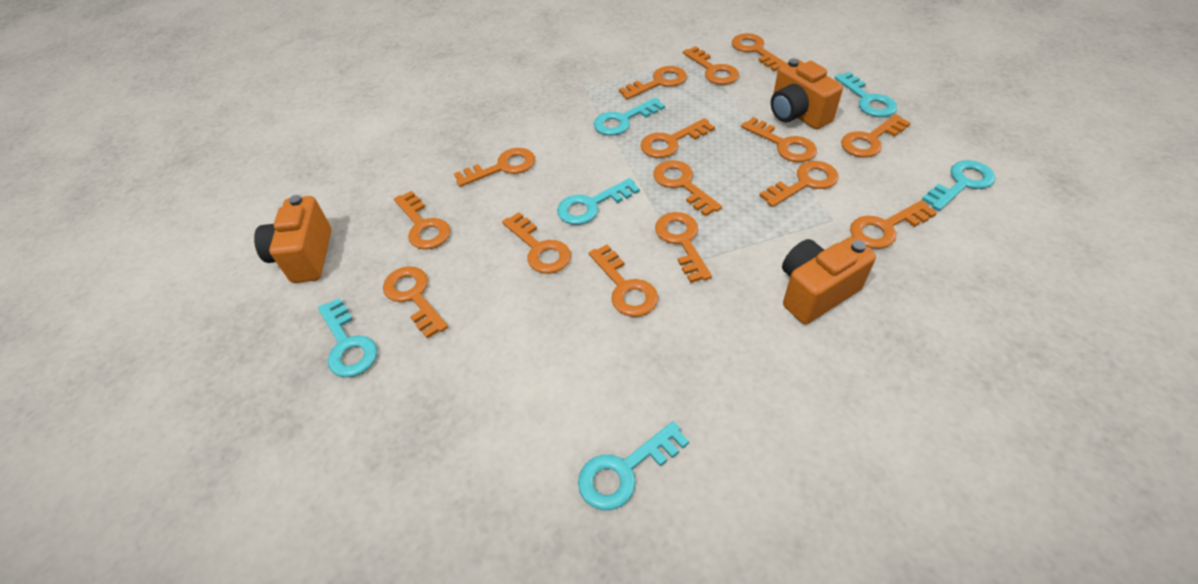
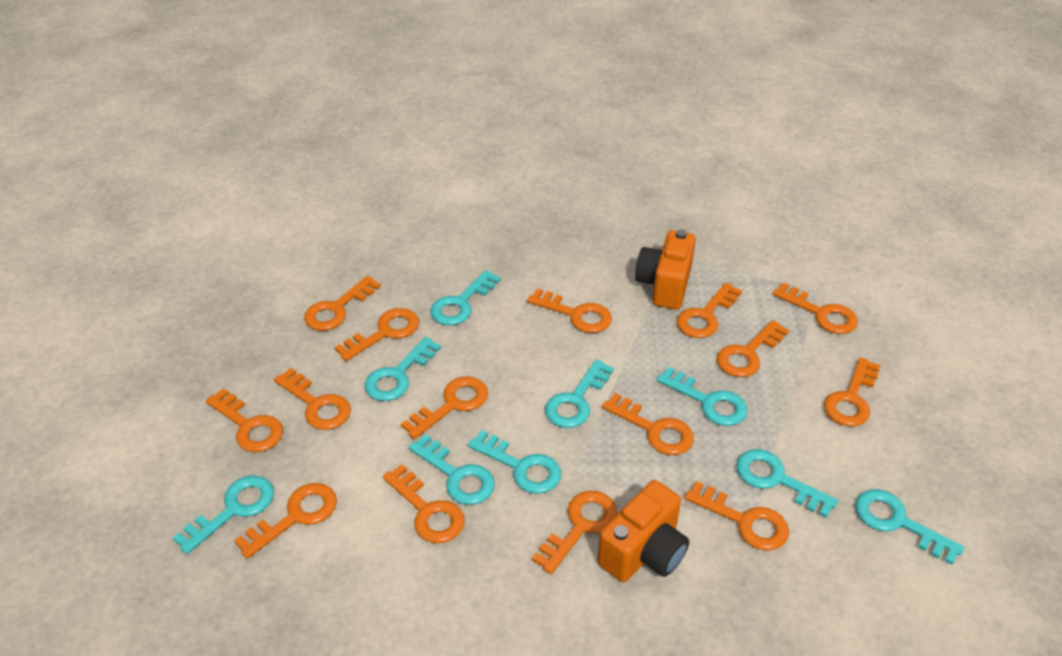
orange camera: 3 -> 2
turquoise key: 6 -> 9

